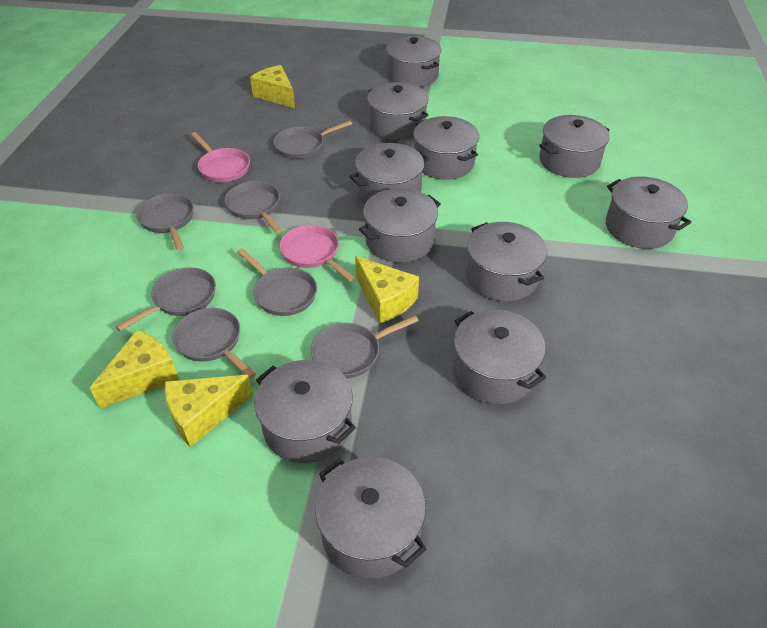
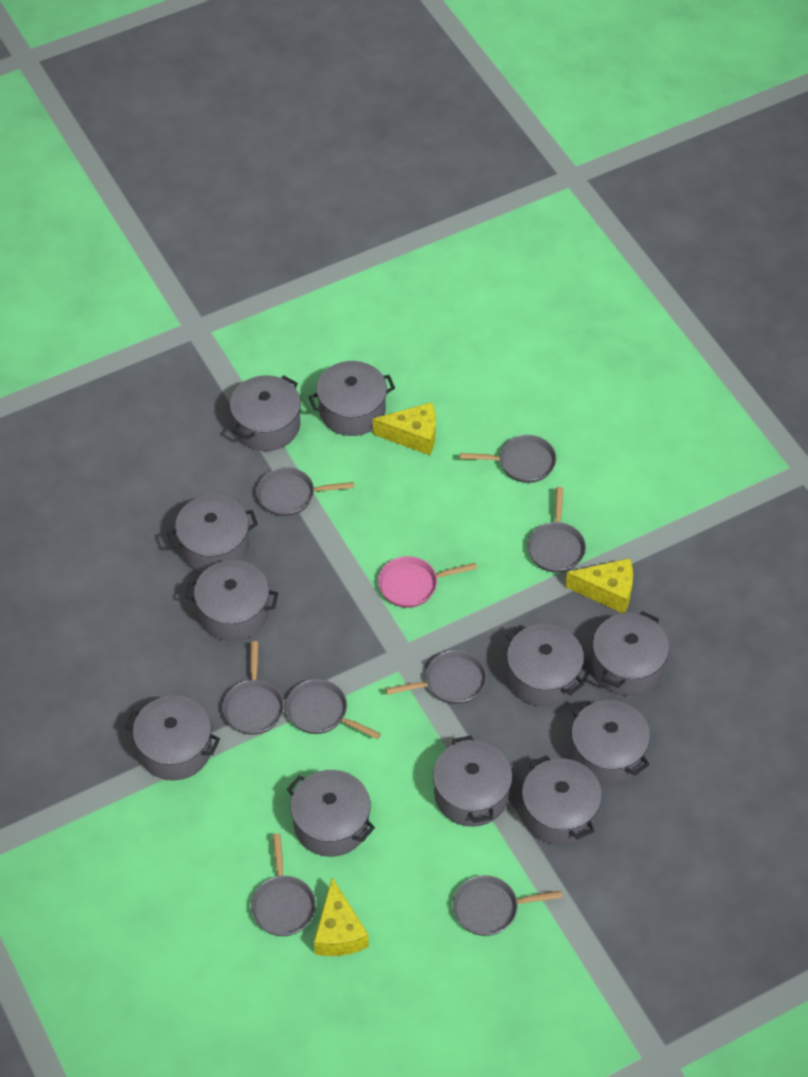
grey pan: 7 -> 8
pink pan: 2 -> 1
yellow cheese: 4 -> 3

